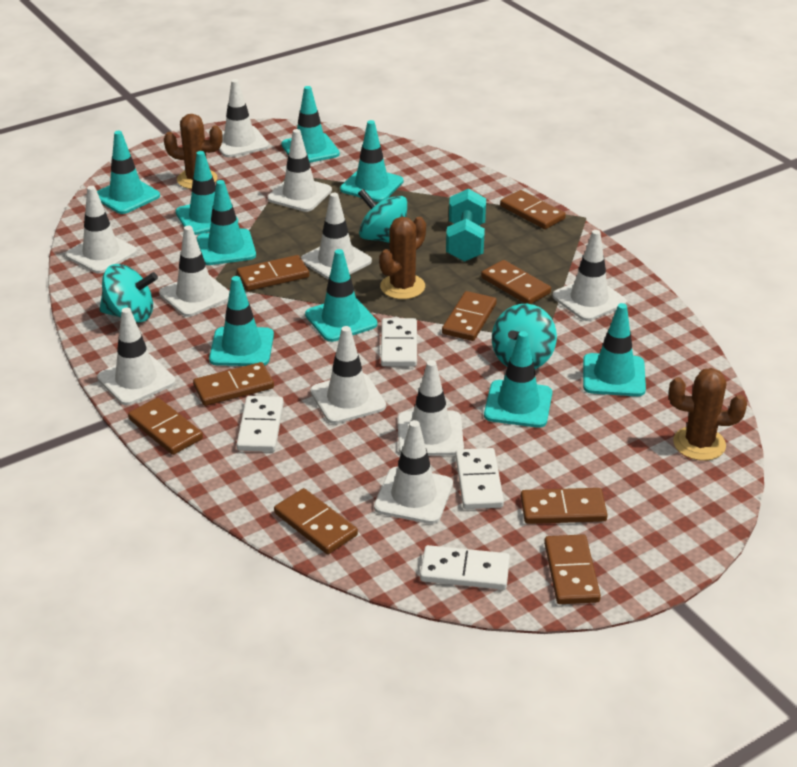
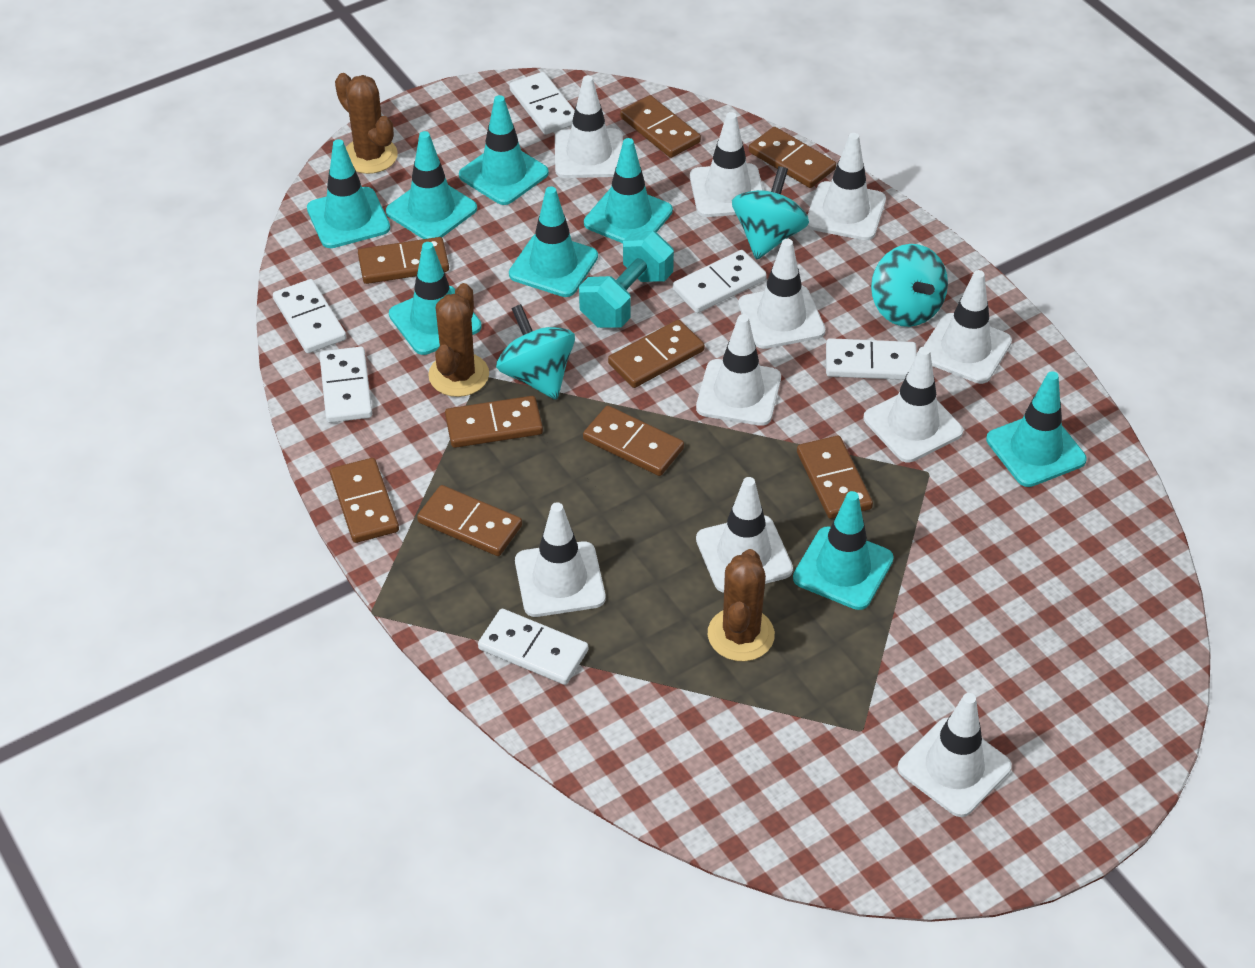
turquoise traffic cone: 9 -> 8
white domino: 4 -> 6

